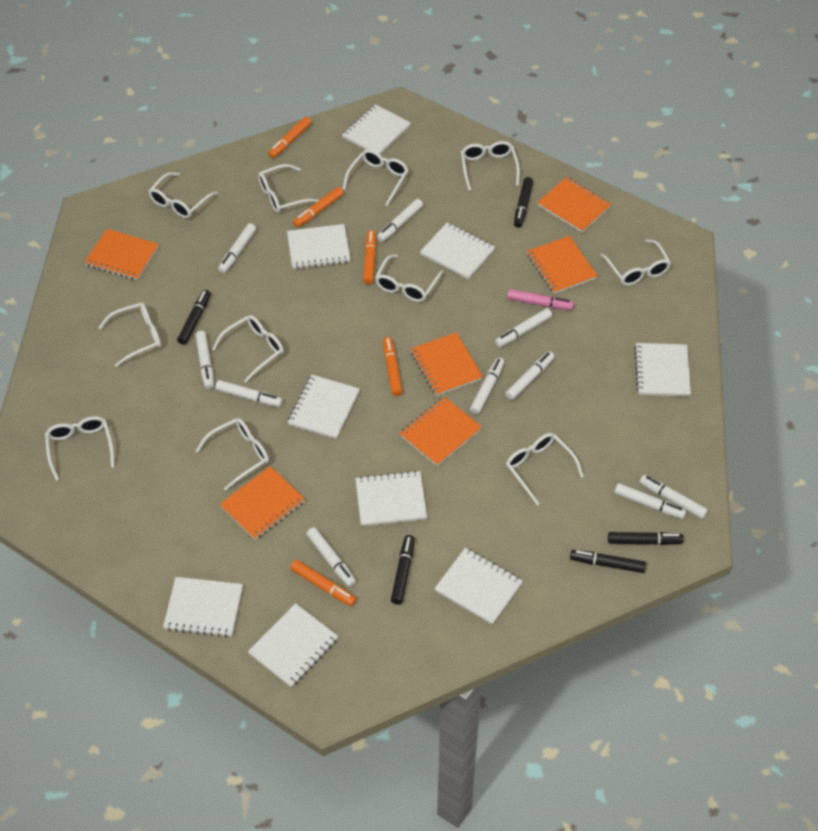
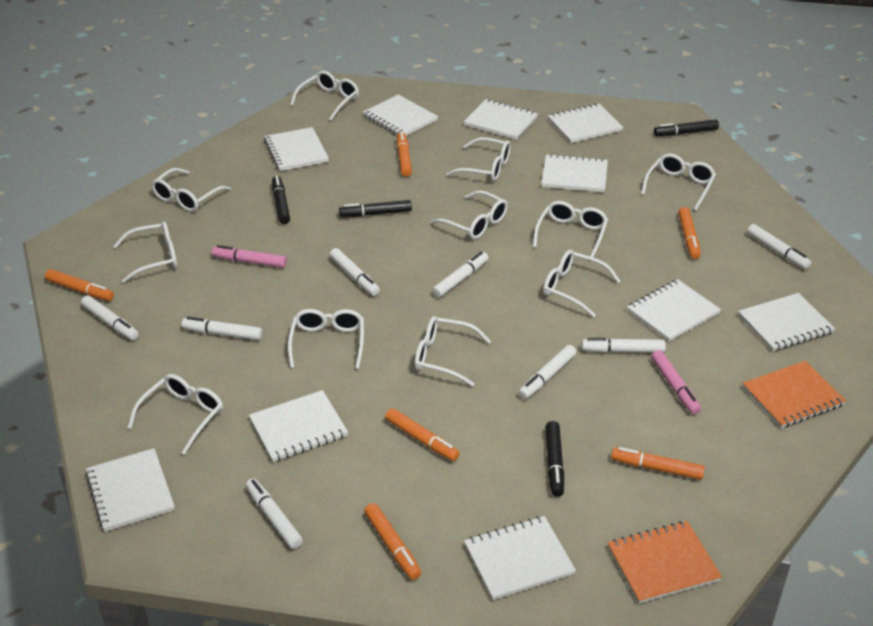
black marker: 5 -> 4
orange marker: 5 -> 6
orange notebook: 6 -> 2
pink marker: 1 -> 2
white marker: 10 -> 8
white notebook: 9 -> 10

